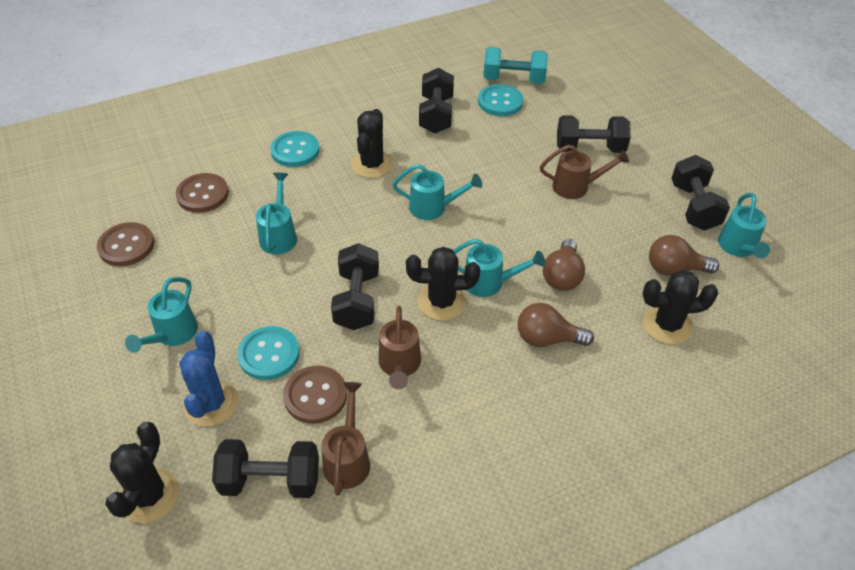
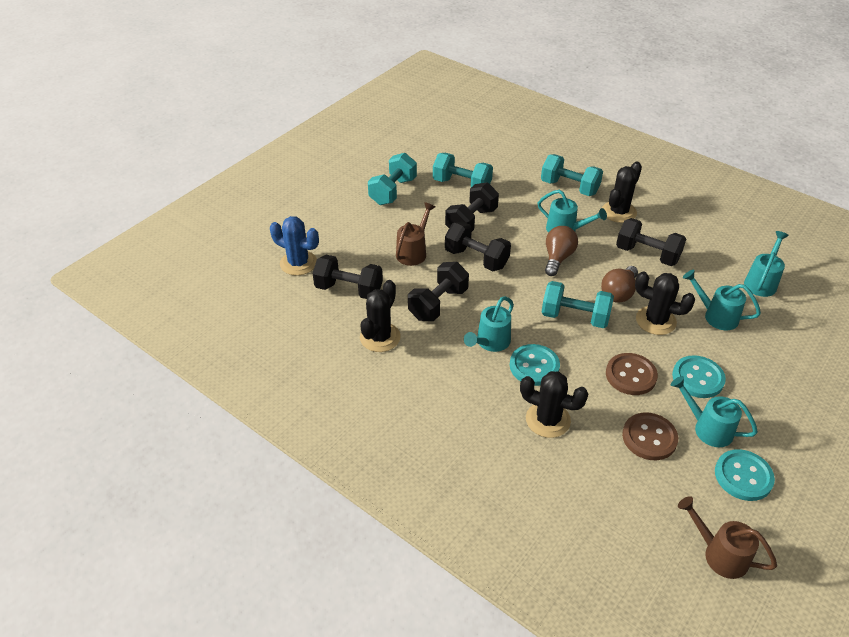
brown button: 3 -> 2
brown light bulb: 3 -> 2
brown watering can: 3 -> 2
turquoise dumbbell: 1 -> 4

